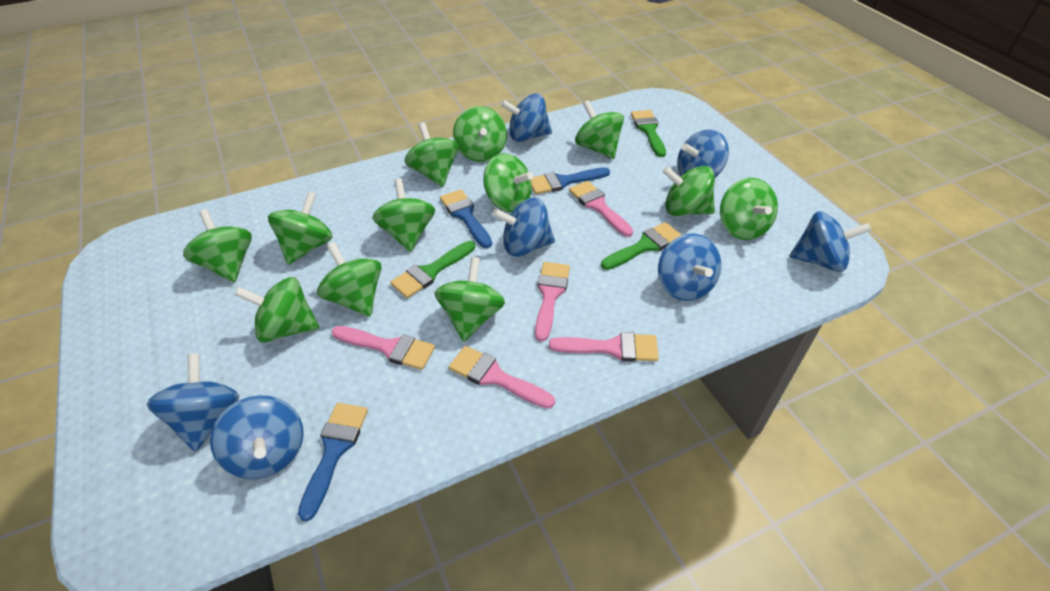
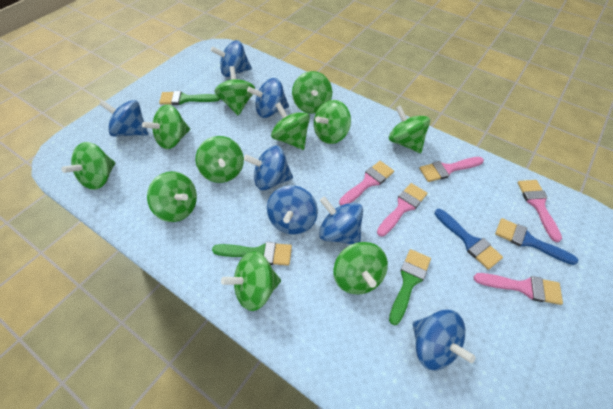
blue brush: 3 -> 2
green spinning top: 12 -> 11

